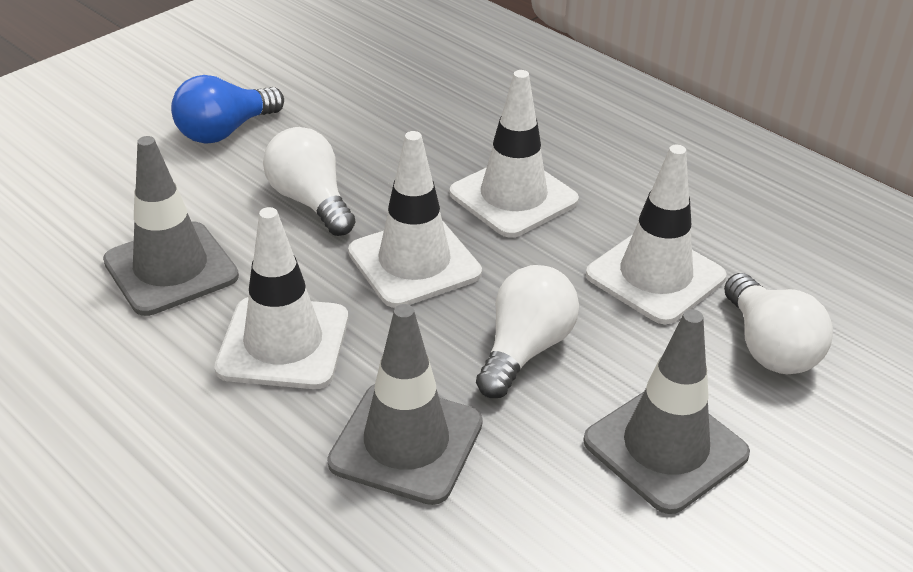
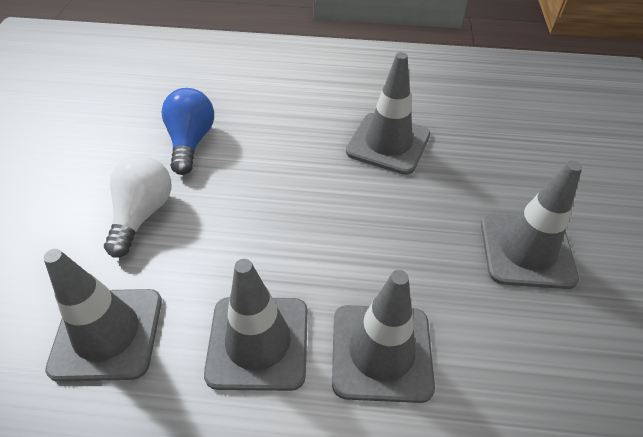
grey traffic cone: 3 -> 5
white light bulb: 3 -> 1
white traffic cone: 4 -> 0

